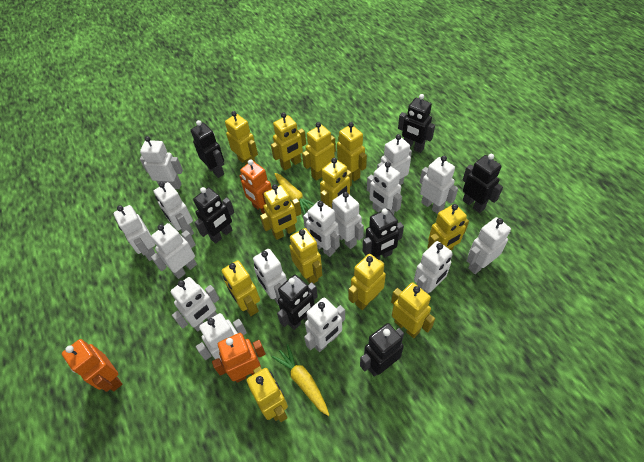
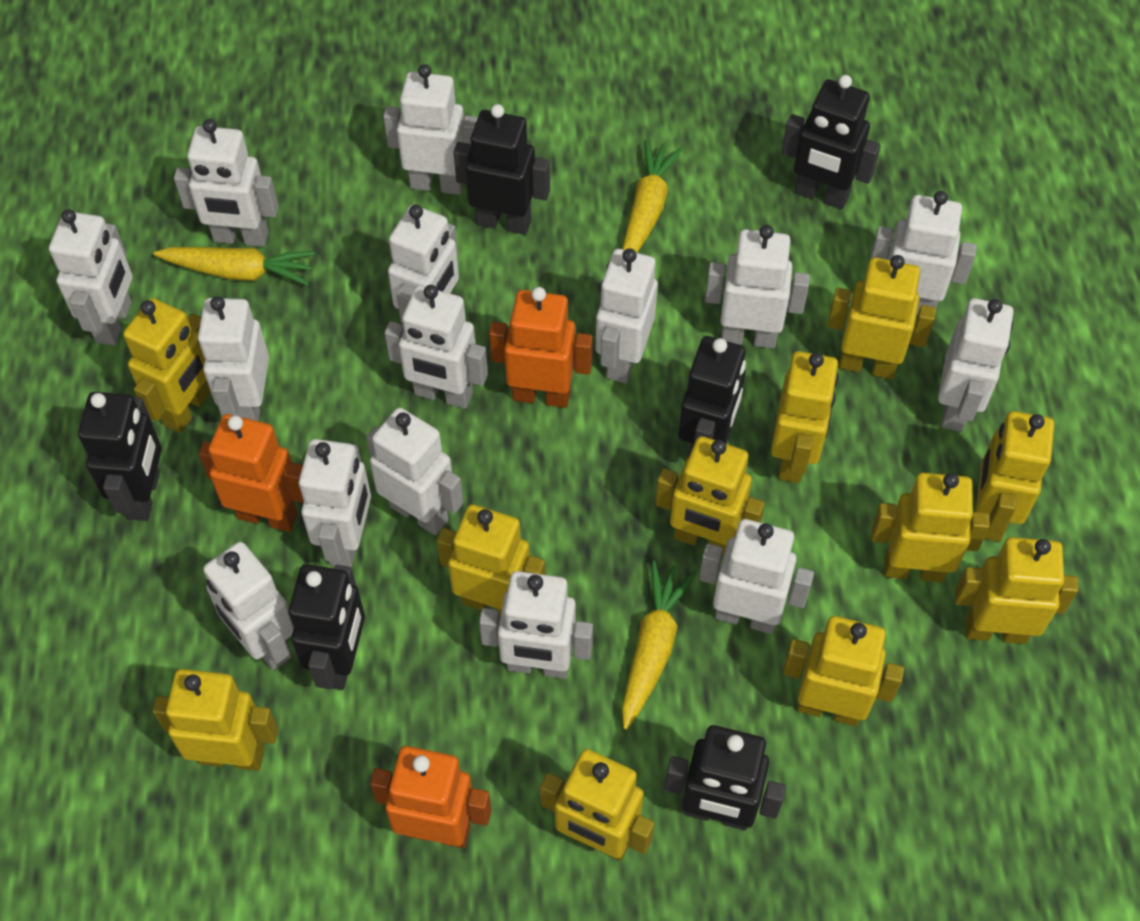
black robot: 7 -> 6
yellow carrot: 2 -> 3
yellow robot: 12 -> 11

